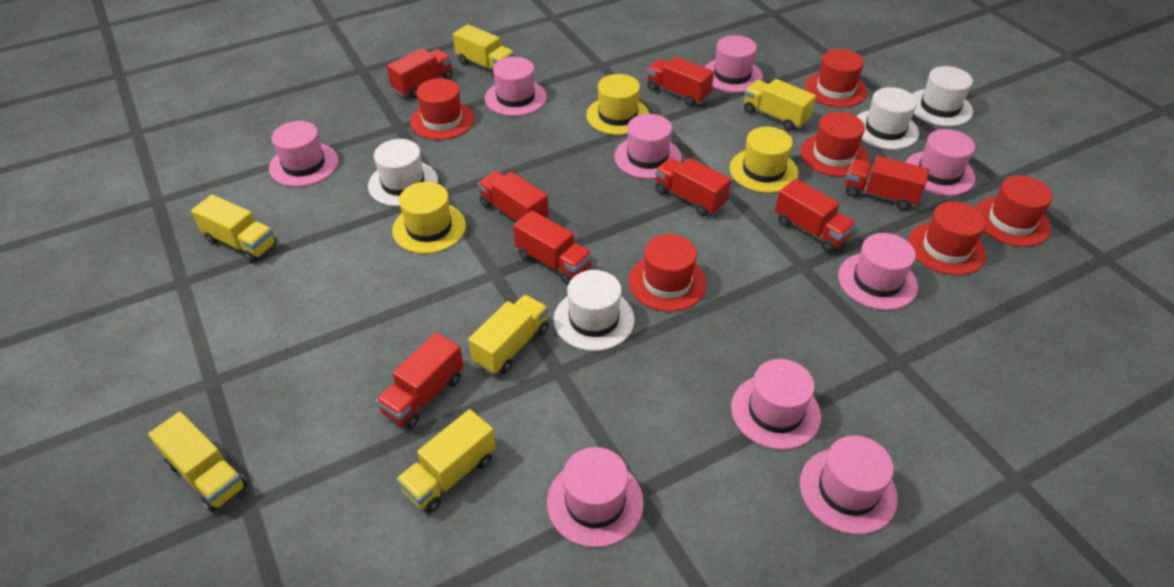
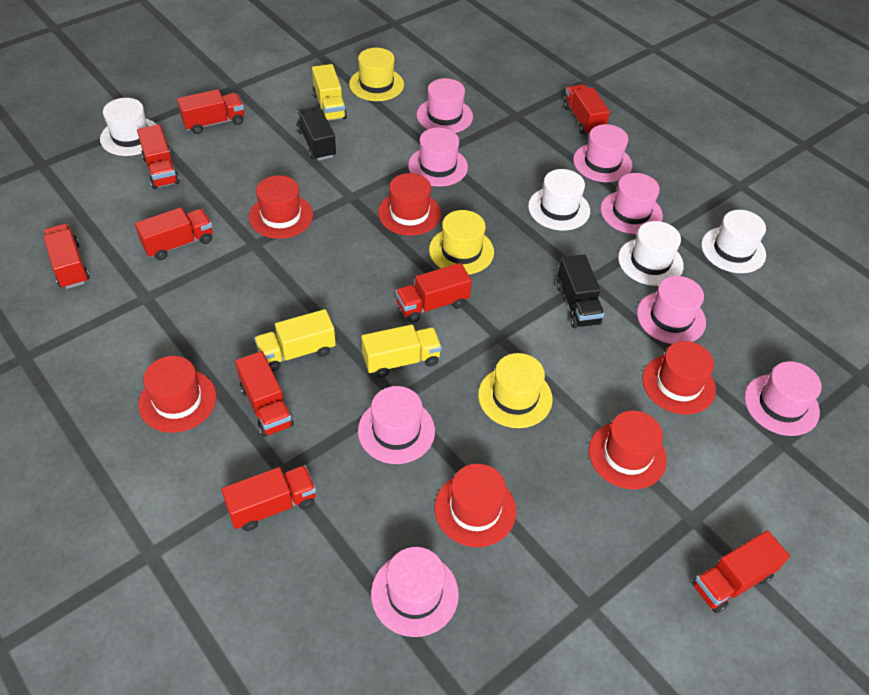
black truck: 0 -> 2
pink hat: 9 -> 8
red truck: 8 -> 9
yellow truck: 6 -> 3

